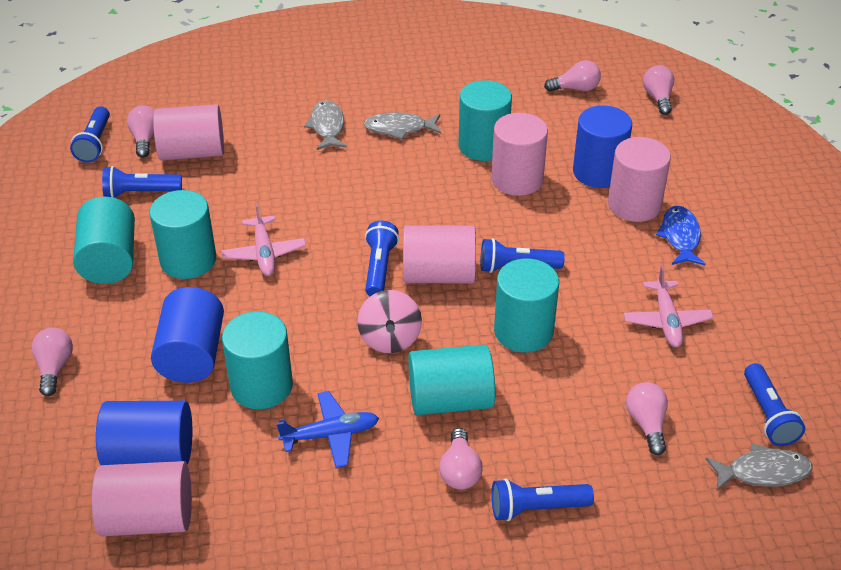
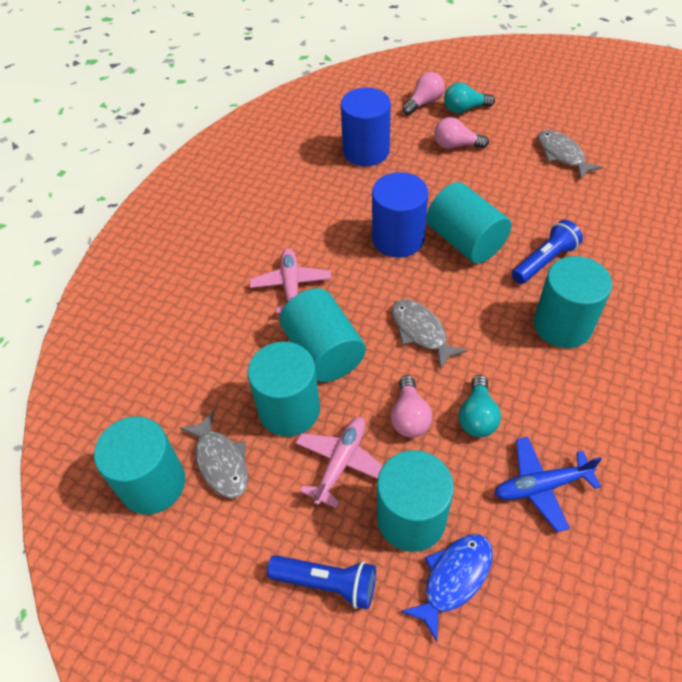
blue cylinder: 3 -> 2
blue flashlight: 6 -> 2
pink cylinder: 5 -> 0
pink light bulb: 6 -> 3
pink spinning top: 1 -> 0
turquoise light bulb: 0 -> 2

